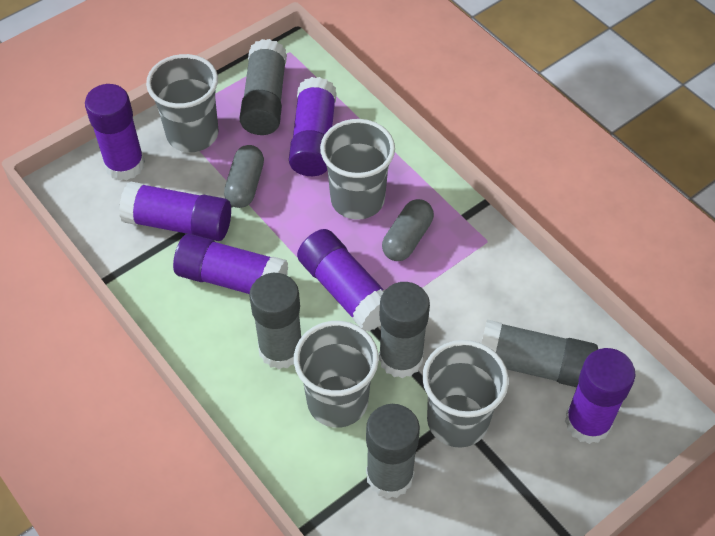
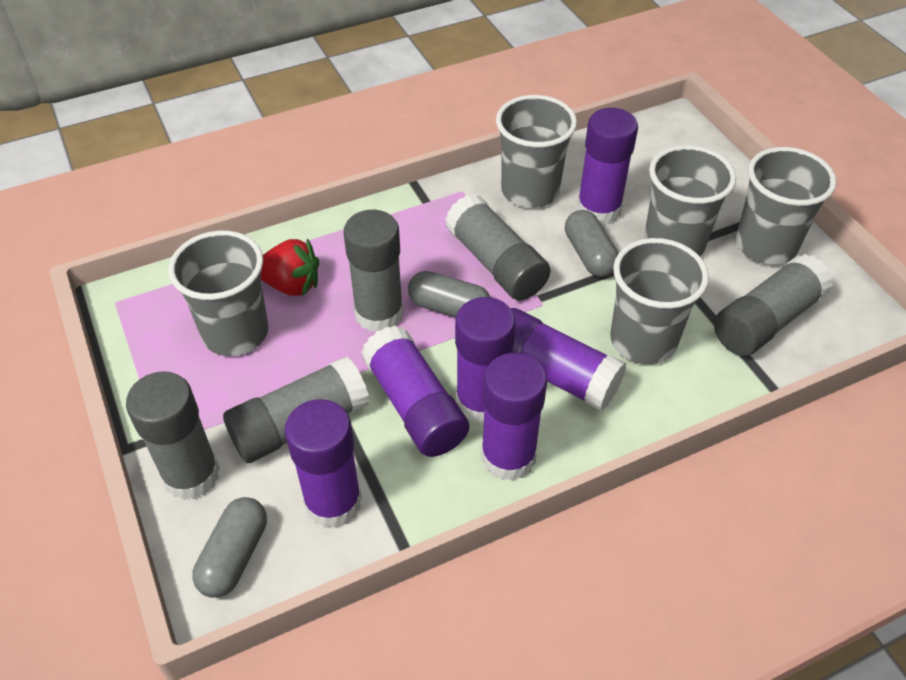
grey capsule: 2 -> 3
grey cup: 4 -> 5
red strawberry: 0 -> 1

